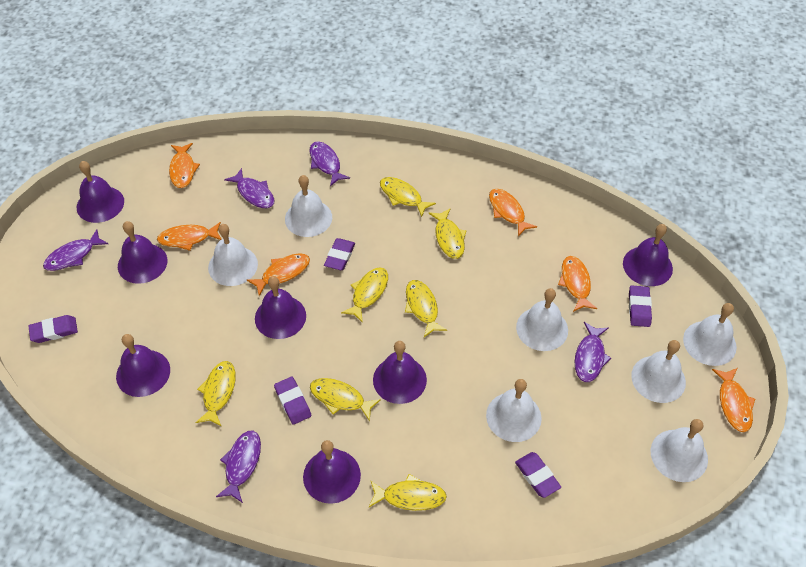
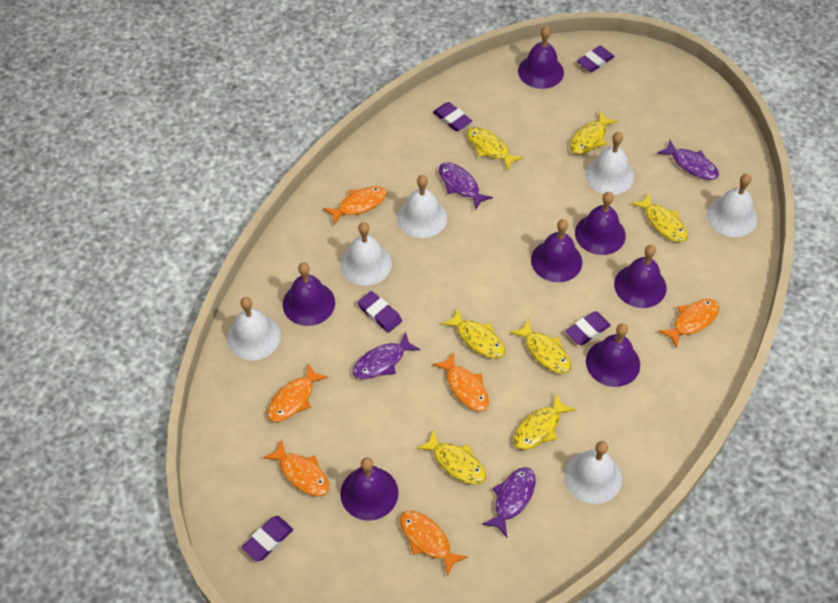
purple fish: 5 -> 4
white bell: 7 -> 6

